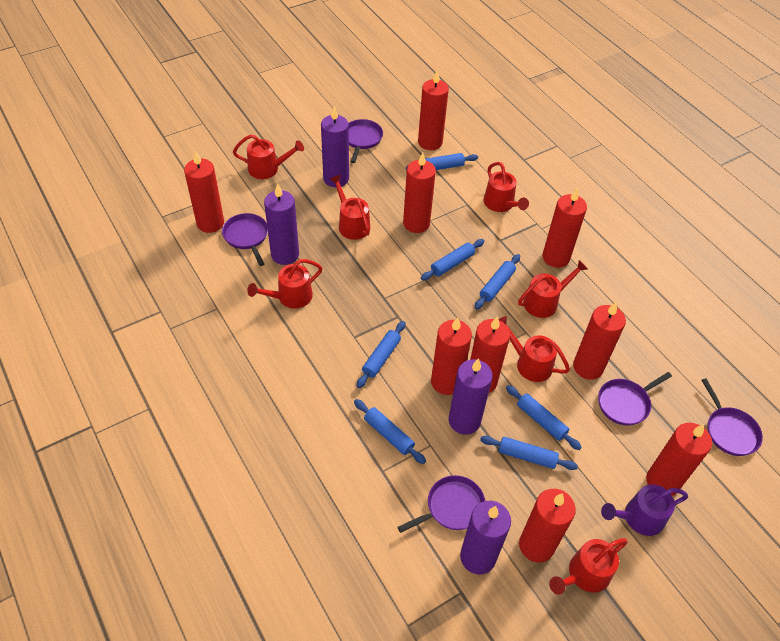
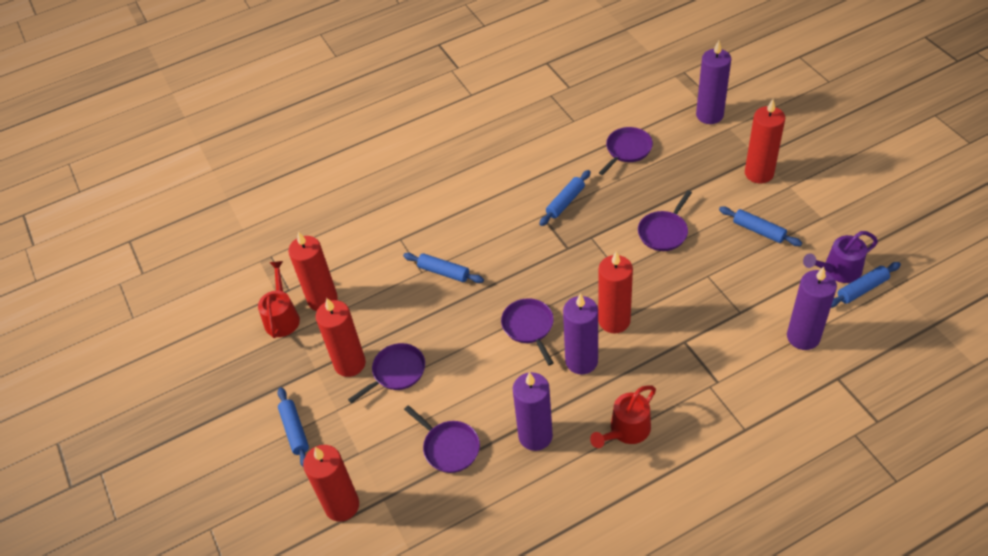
blue rolling pin: 7 -> 5
red candle: 9 -> 5
red watering can: 7 -> 2

